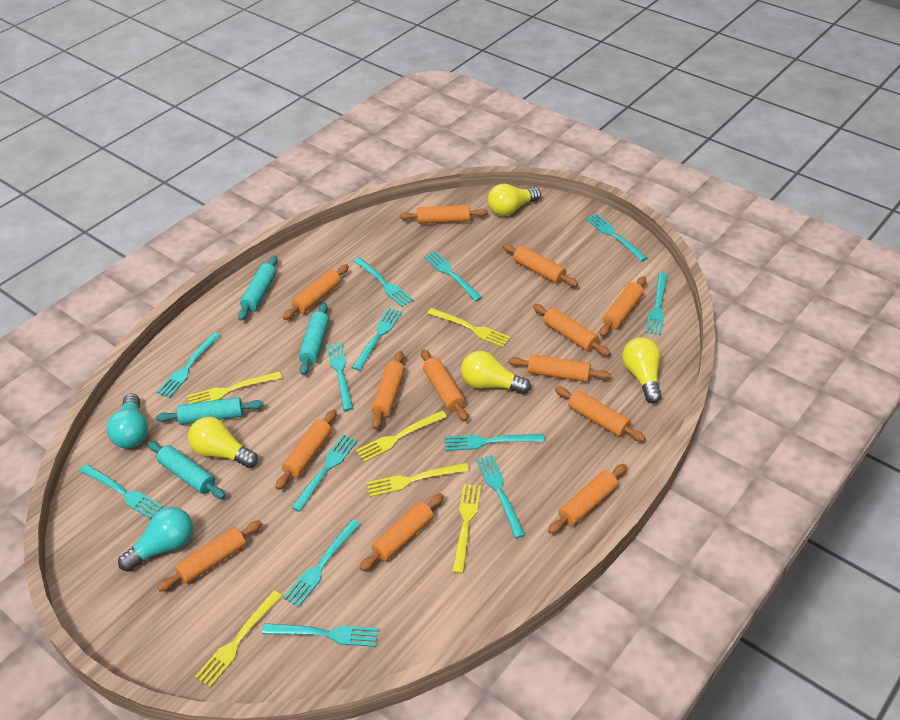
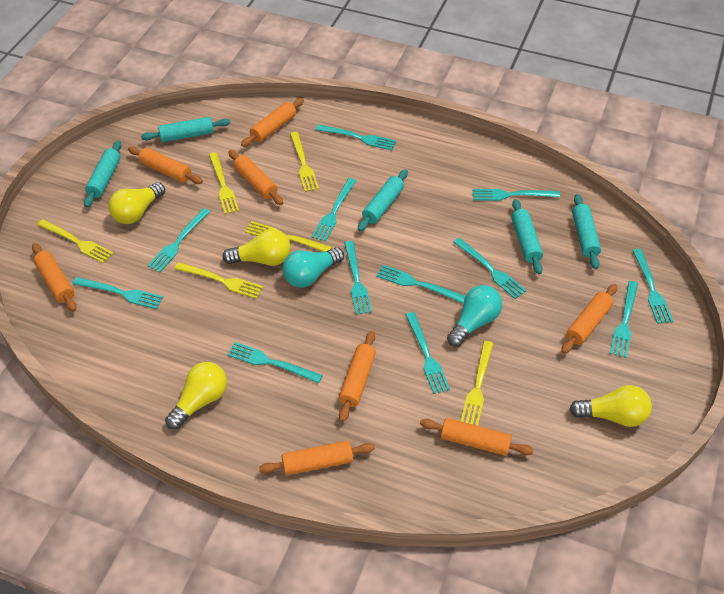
orange rolling pin: 13 -> 8
turquoise fork: 13 -> 12
turquoise rolling pin: 4 -> 5

